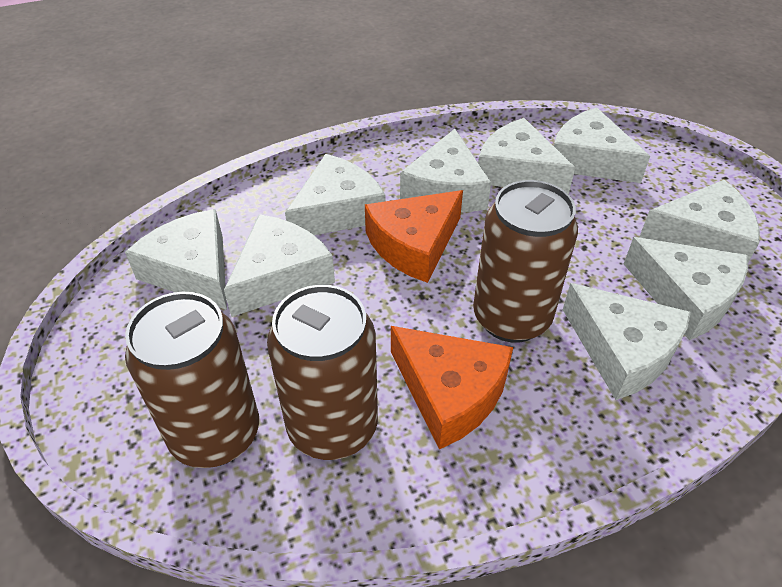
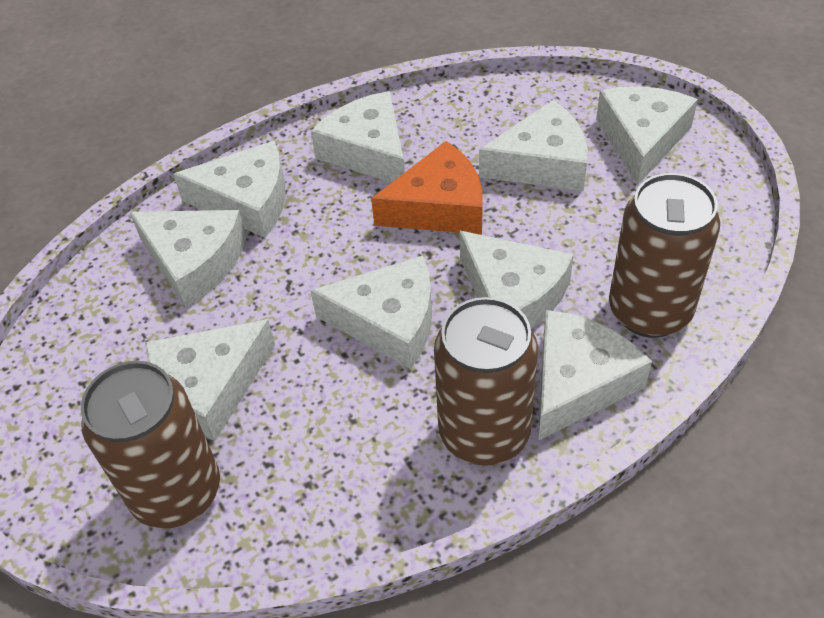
orange cheese: 2 -> 1

